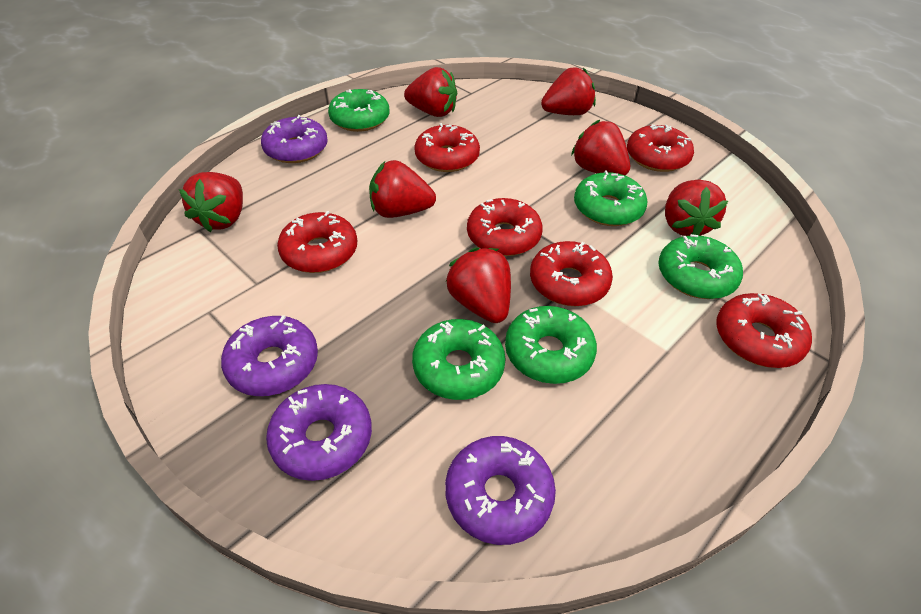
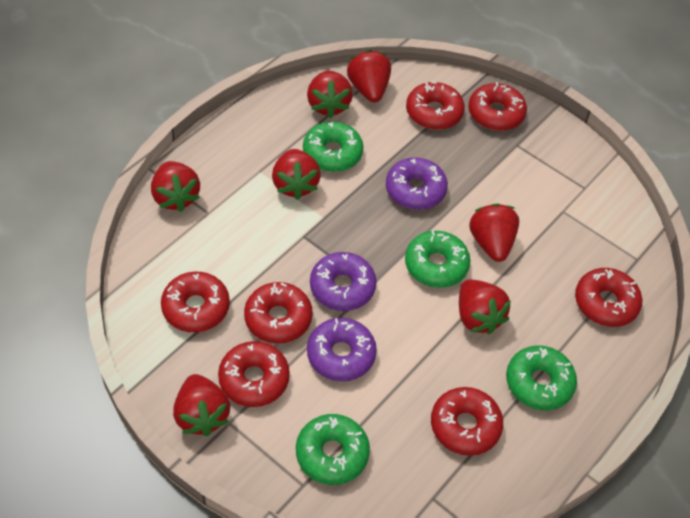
green donut: 5 -> 4
purple donut: 4 -> 3
red donut: 6 -> 7

